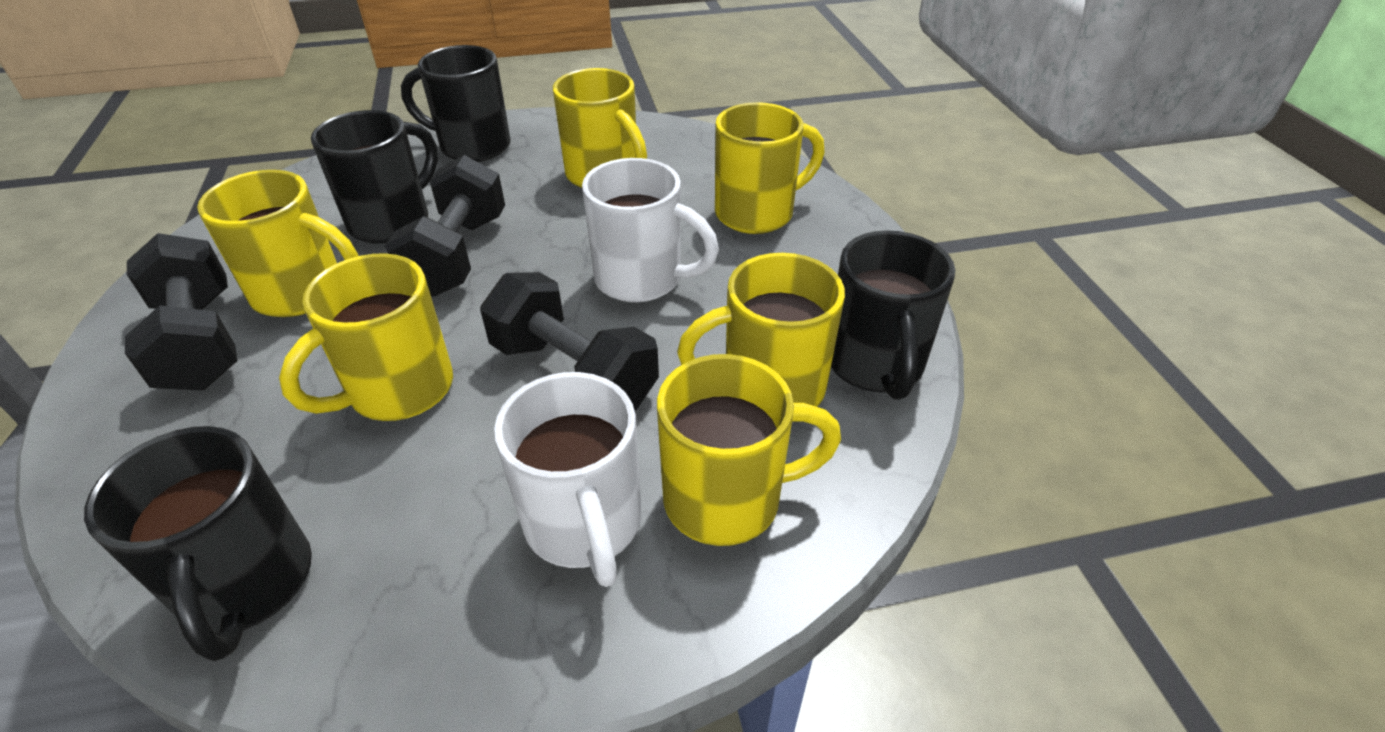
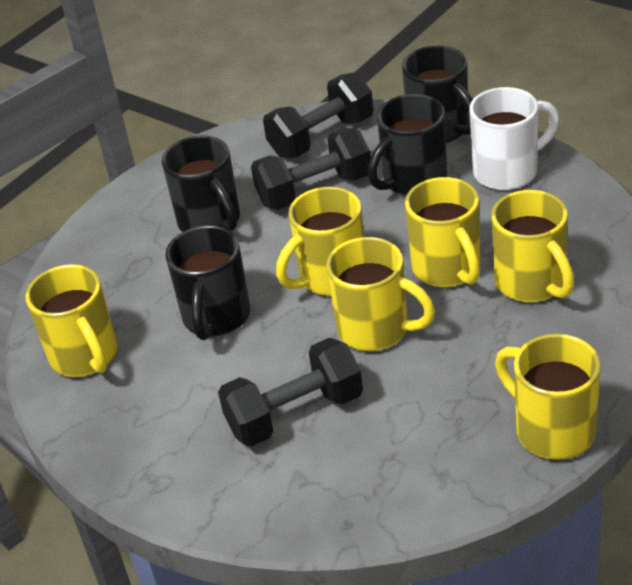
white mug: 2 -> 1

